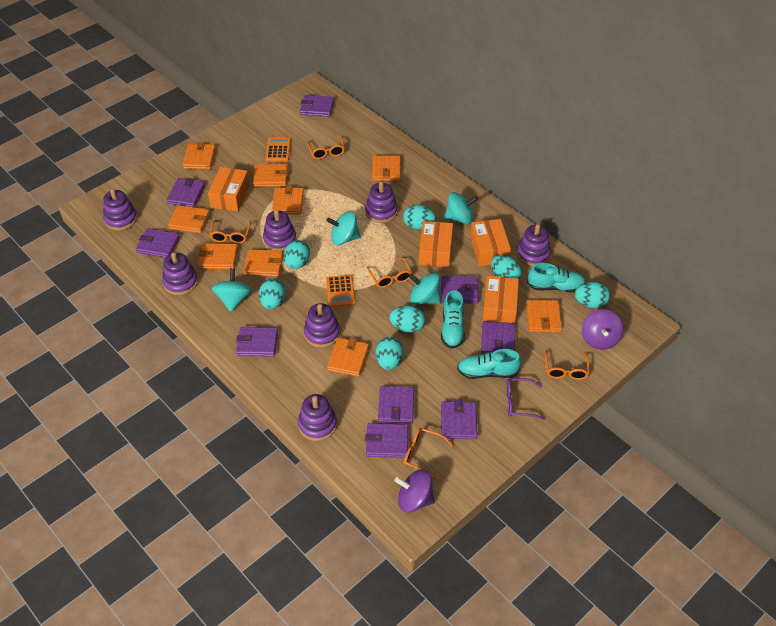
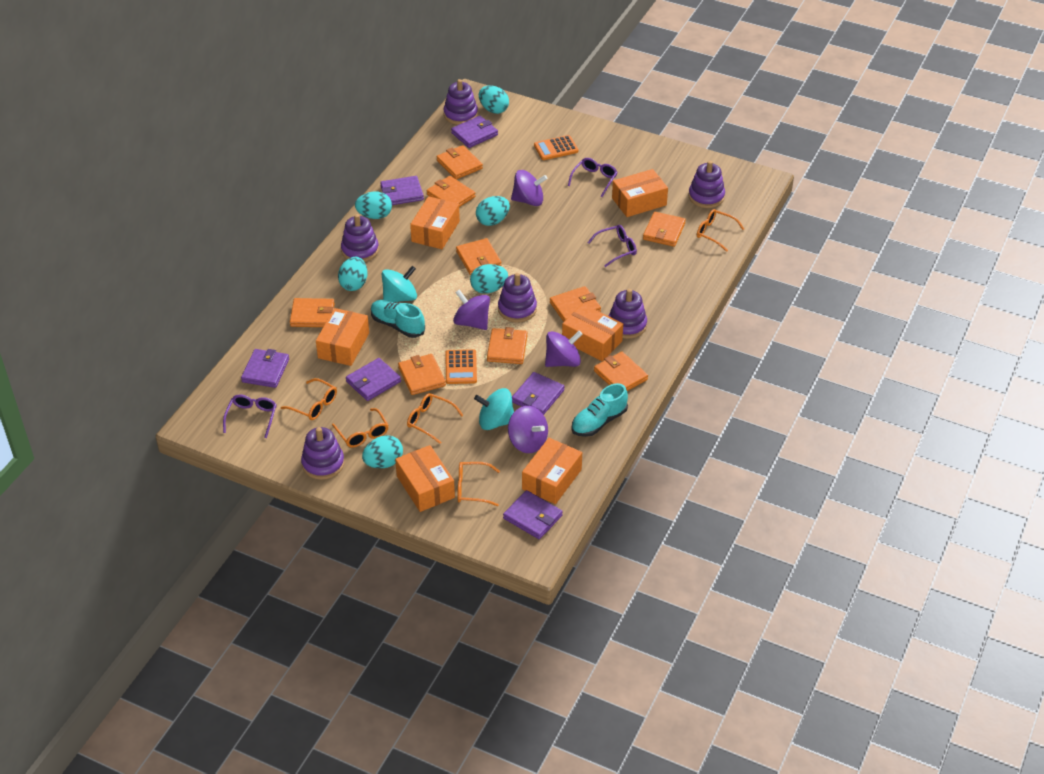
orange box: 4 -> 6
purple glasses: 1 -> 3
purple spinning top: 2 -> 4
purple stacking toy: 7 -> 6
purple wallet: 9 -> 6
turquoise egg: 7 -> 6
turquoise shoe: 3 -> 2
turquoise spinning top: 4 -> 2

